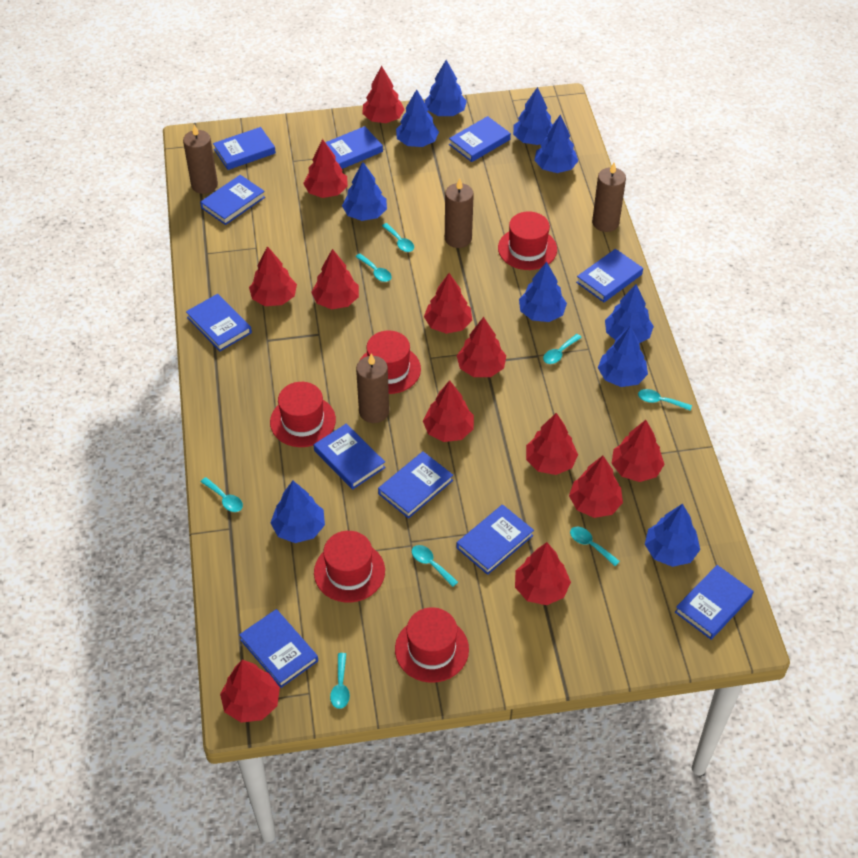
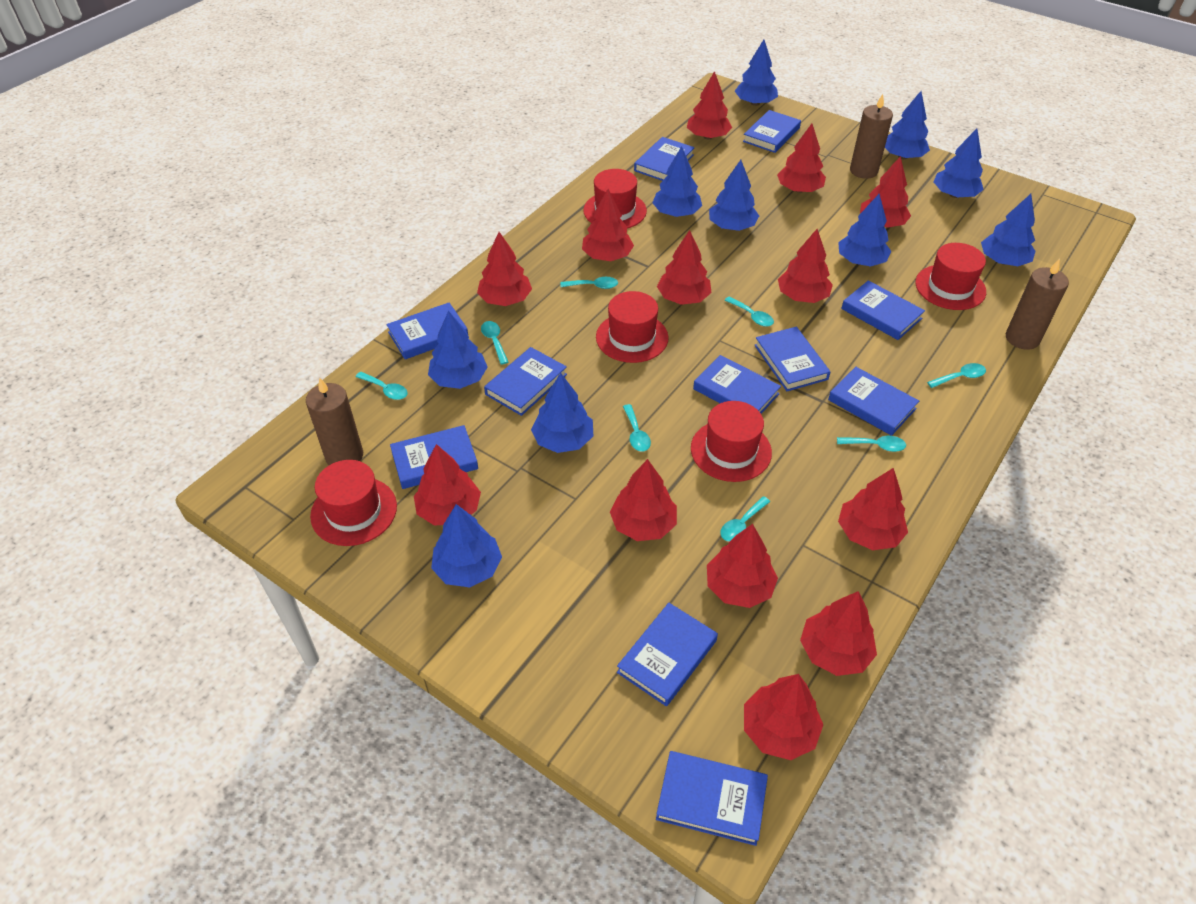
brown candle: 4 -> 3
red tree: 12 -> 13

